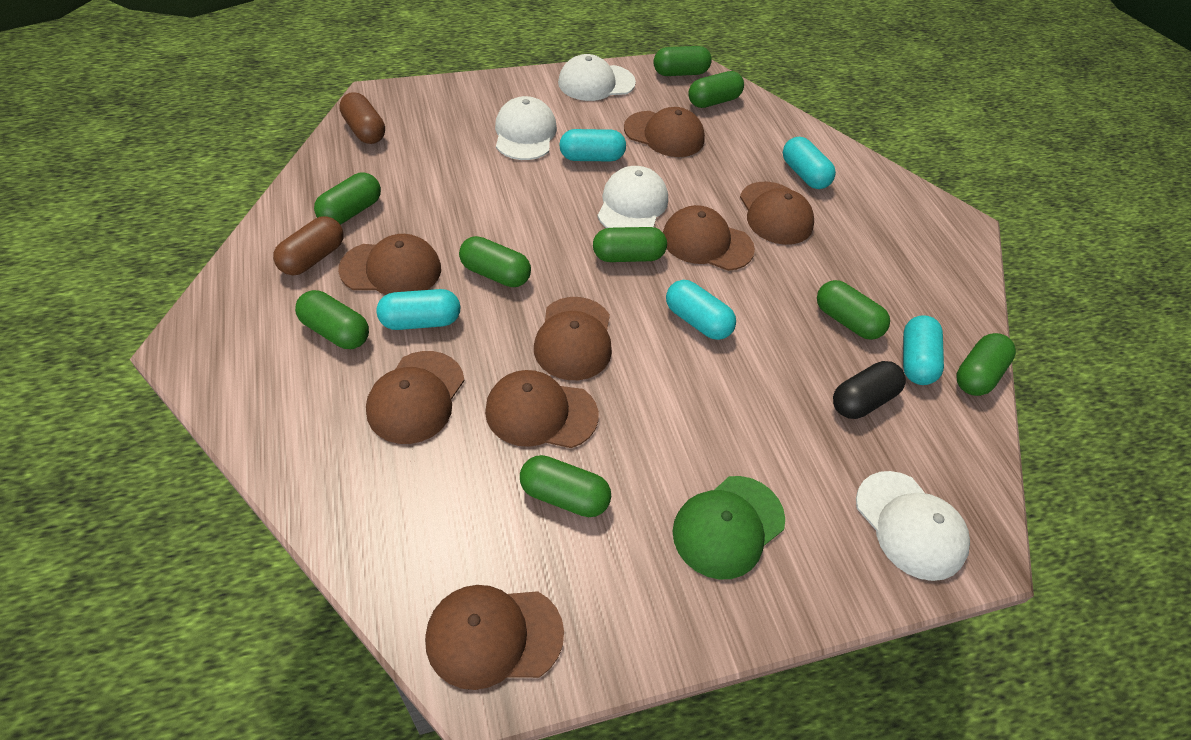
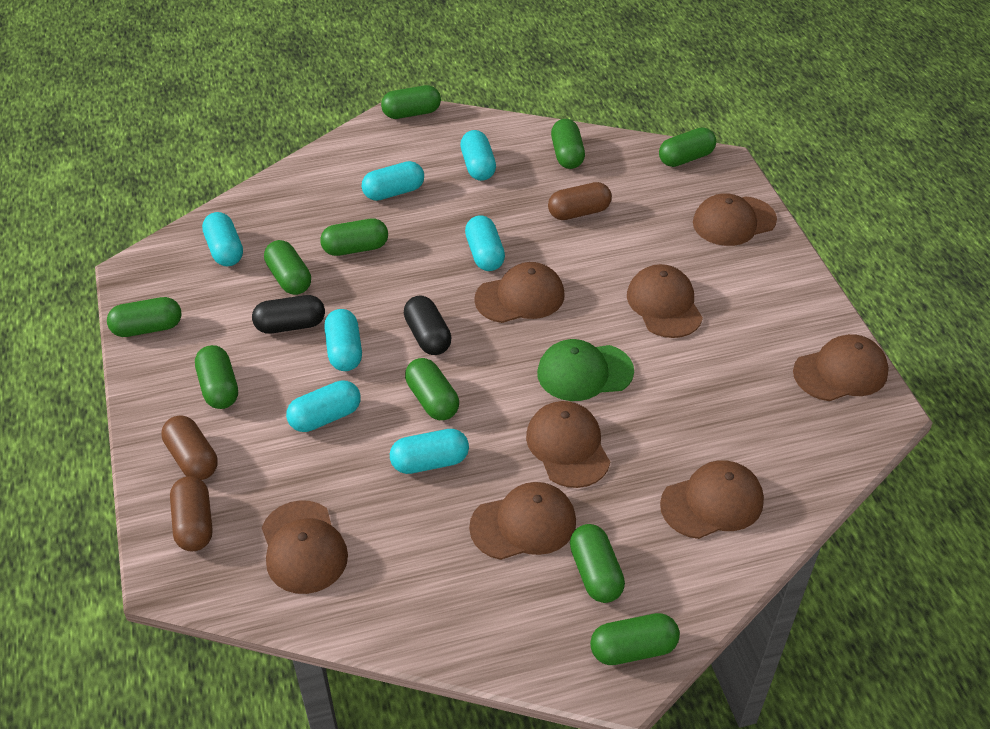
black capsule: 1 -> 2
brown capsule: 2 -> 3
green capsule: 9 -> 10
turquoise capsule: 5 -> 7
white cap: 4 -> 0

